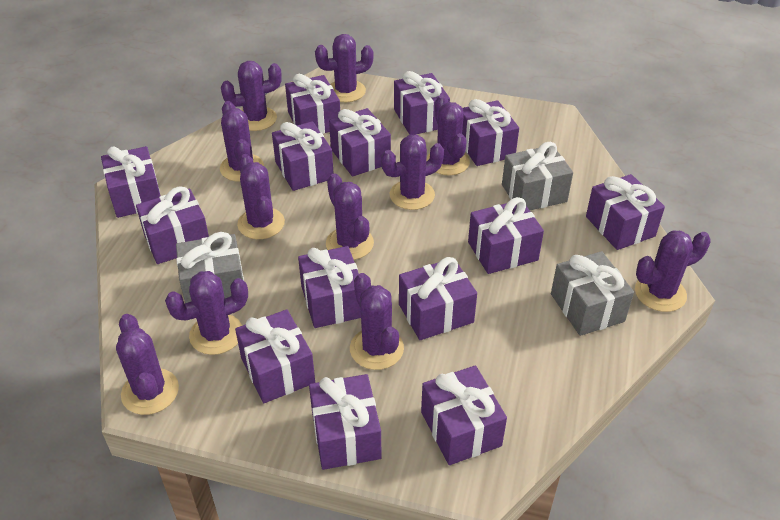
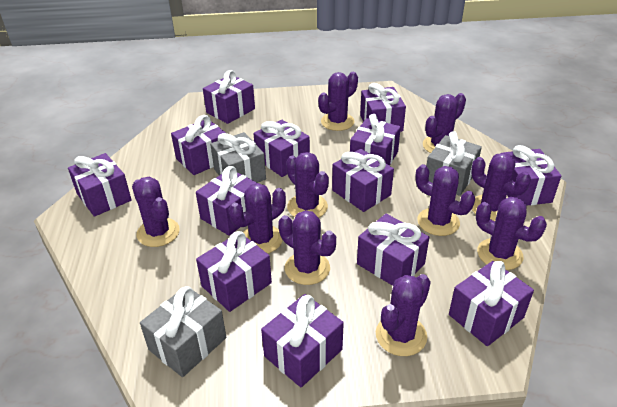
purple cactus: 11 -> 10
purple gift: 14 -> 13

